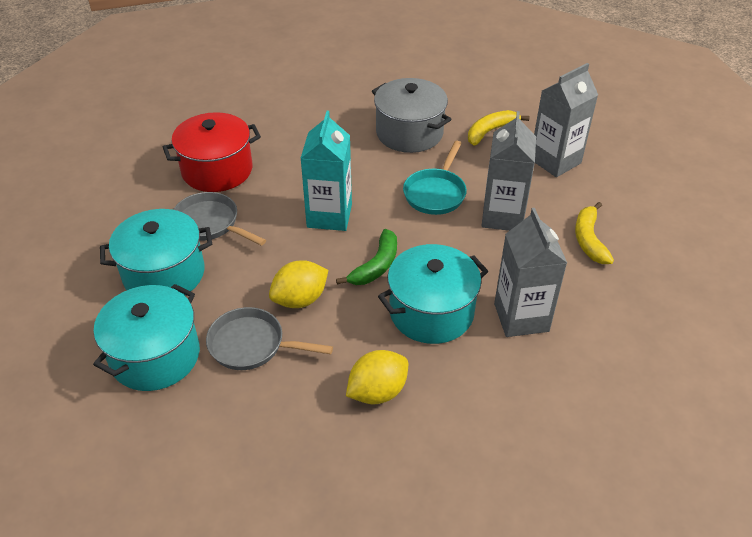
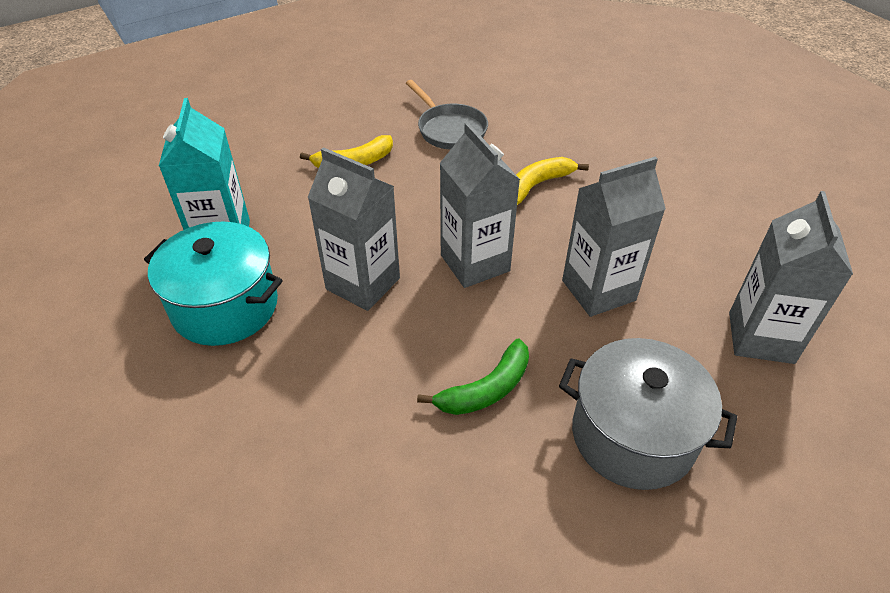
grey carton: 3 -> 4
grey pan: 2 -> 1
red pot: 1 -> 0
turquoise pan: 1 -> 0
turquoise pot: 3 -> 1
yellow lemon: 2 -> 0

